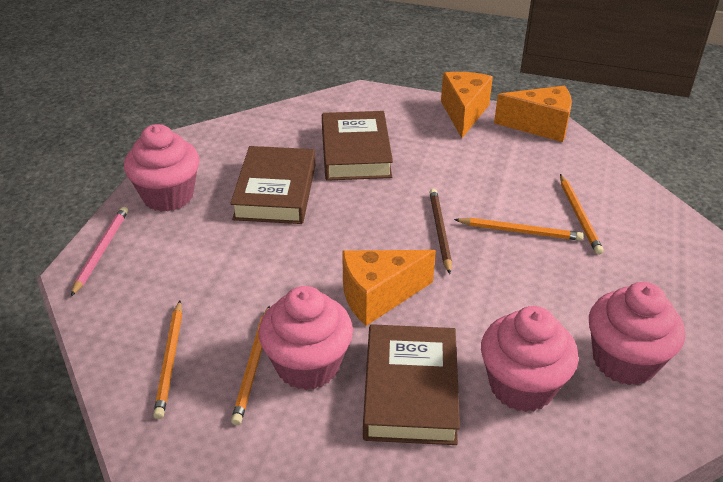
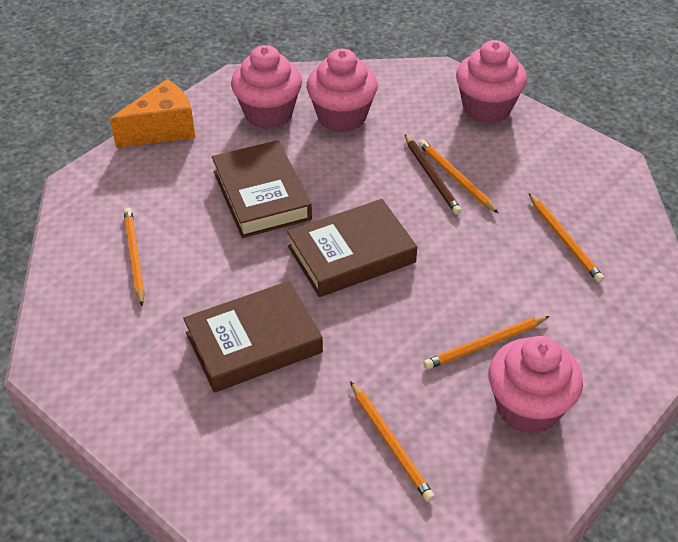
orange cheese: 3 -> 1
orange pencil: 4 -> 5
pink pencil: 1 -> 0

